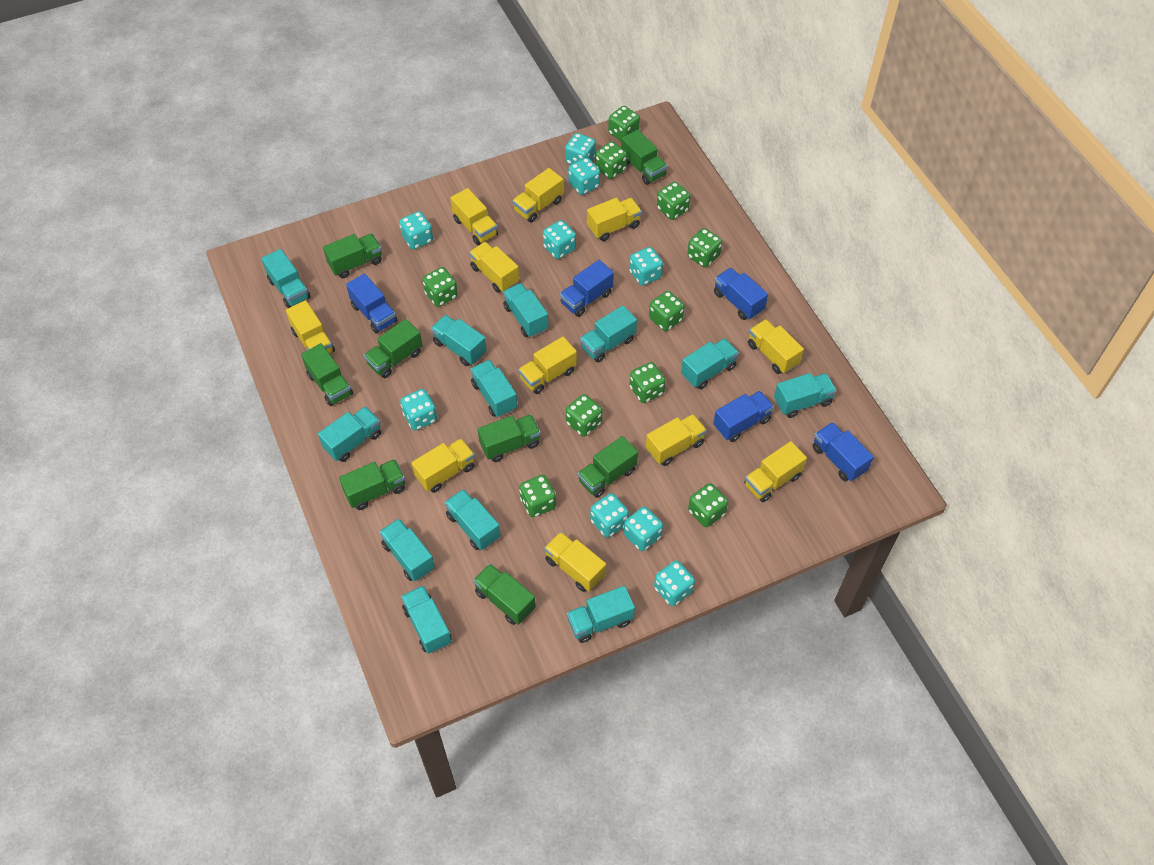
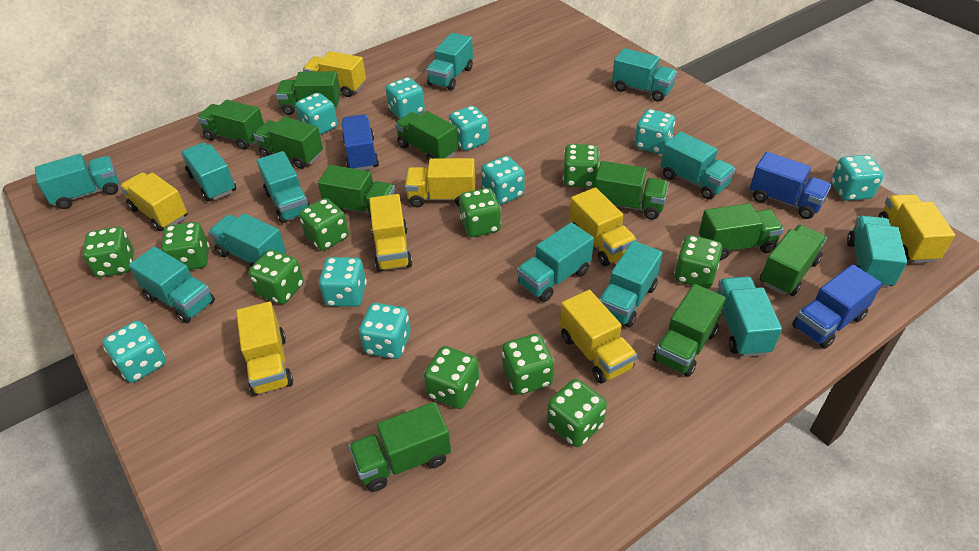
blue truck: 5 -> 3
green truck: 8 -> 10
yellow truck: 11 -> 8

